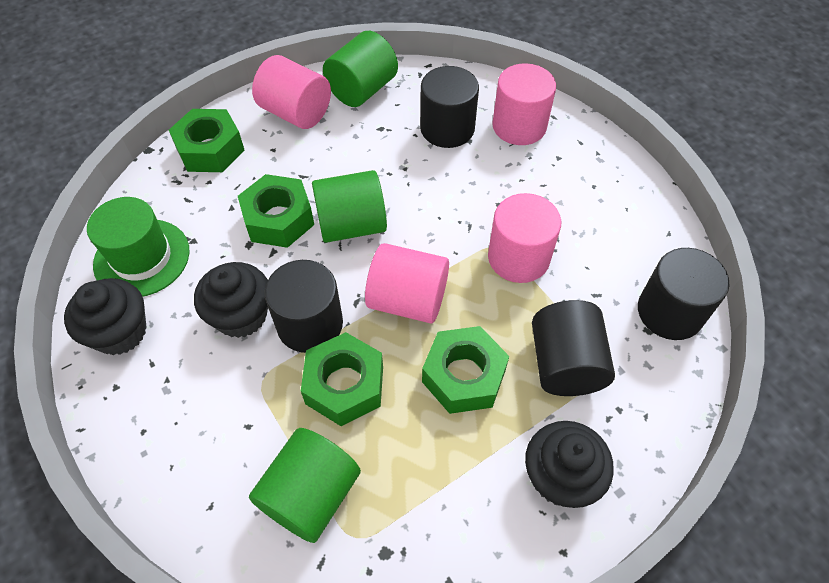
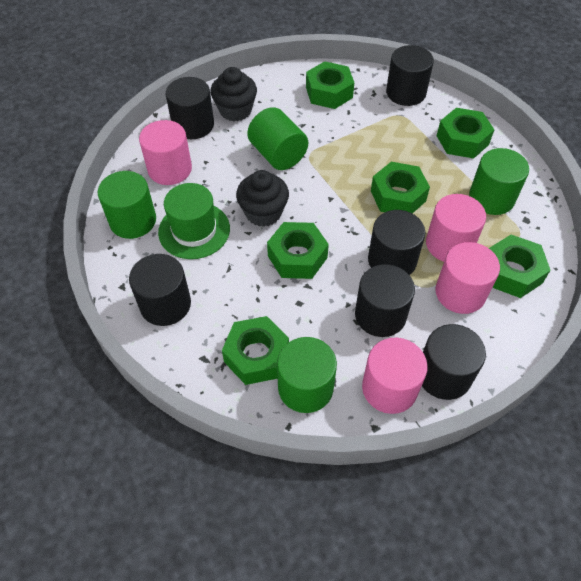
black cupcake: 3 -> 2
black cylinder: 4 -> 6
green cylinder: 3 -> 4
green nut: 4 -> 6

